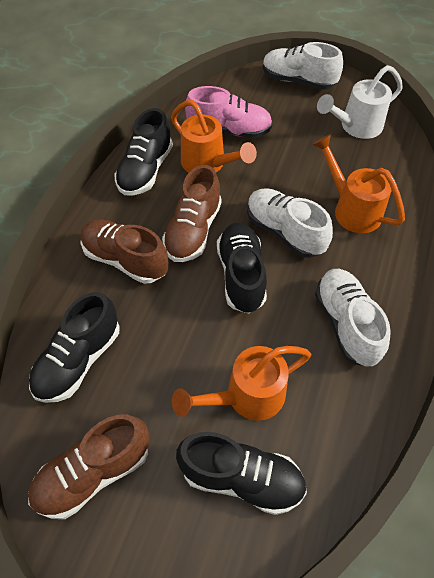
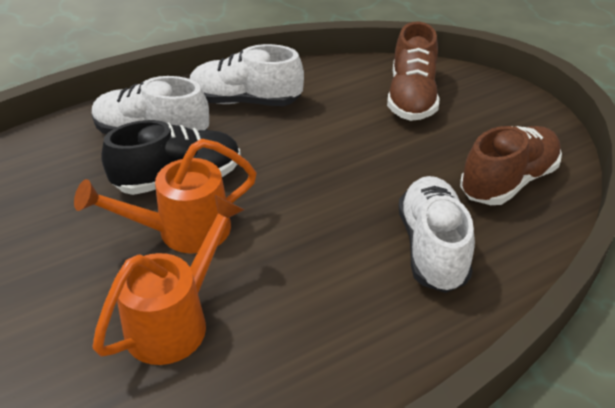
black shoe: 4 -> 1
brown shoe: 3 -> 2
orange watering can: 3 -> 2
pink shoe: 1 -> 0
white watering can: 1 -> 0

